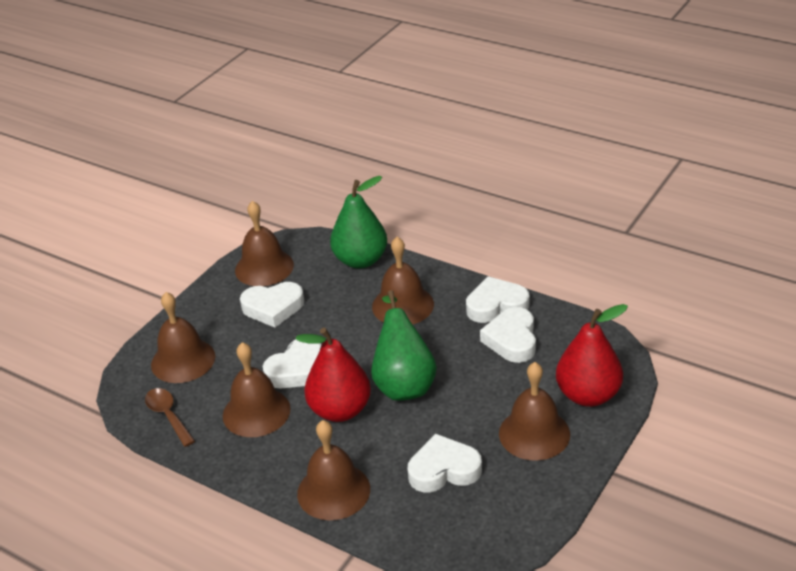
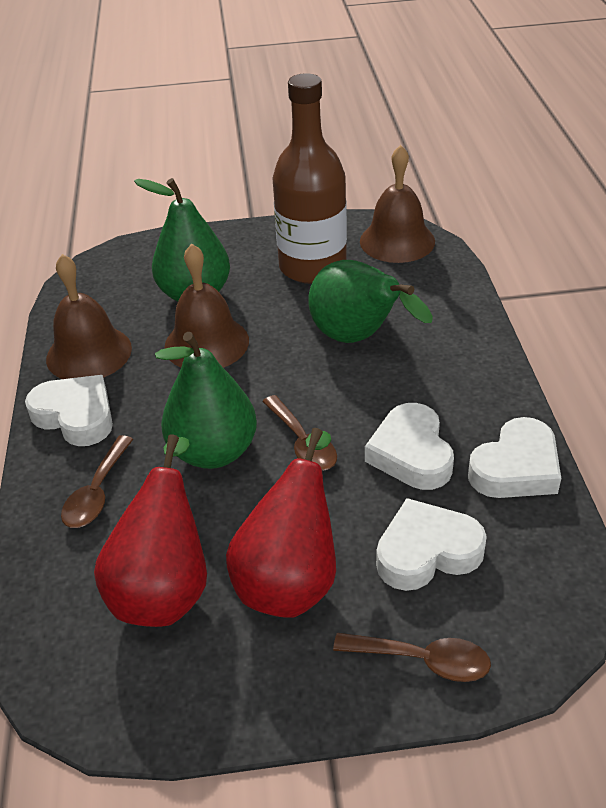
brown bell: 6 -> 3
brown bottle: 0 -> 1
brown spoon: 1 -> 3
green pear: 2 -> 3
white heart: 5 -> 4

